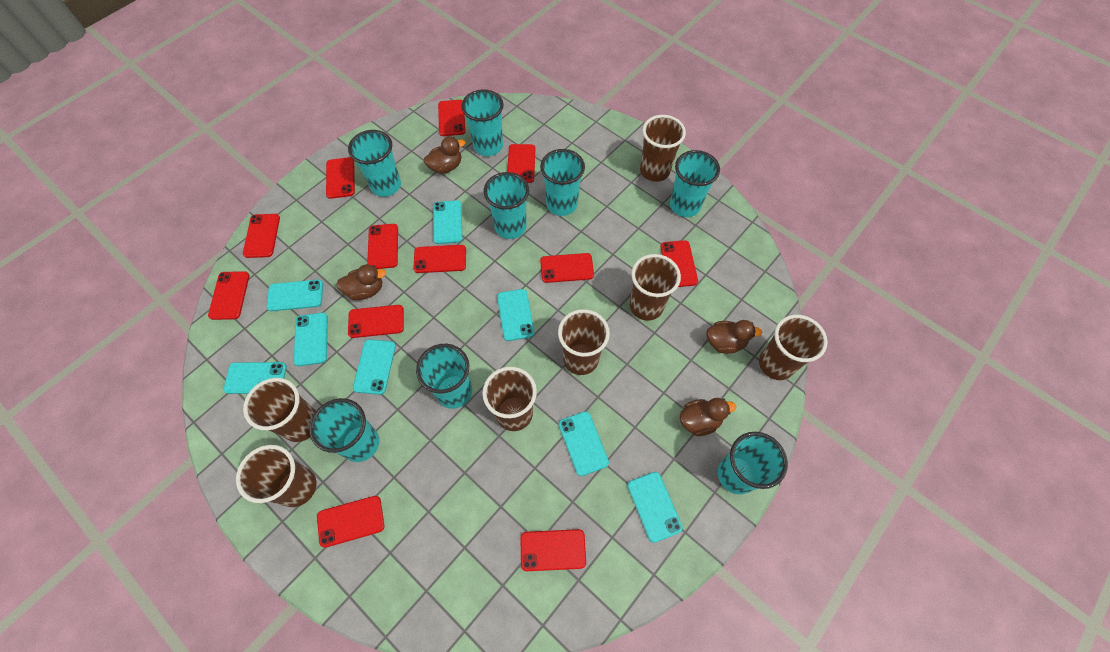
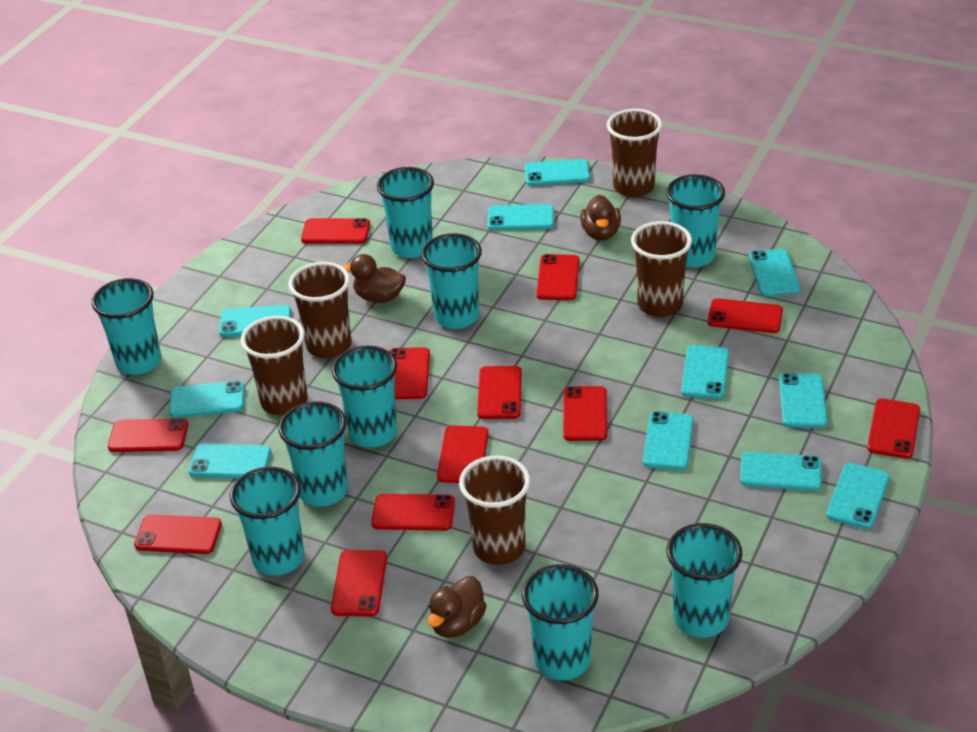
brown cup: 7 -> 5
brown duck: 4 -> 3
turquoise cup: 8 -> 9
turquoise phone: 8 -> 11

